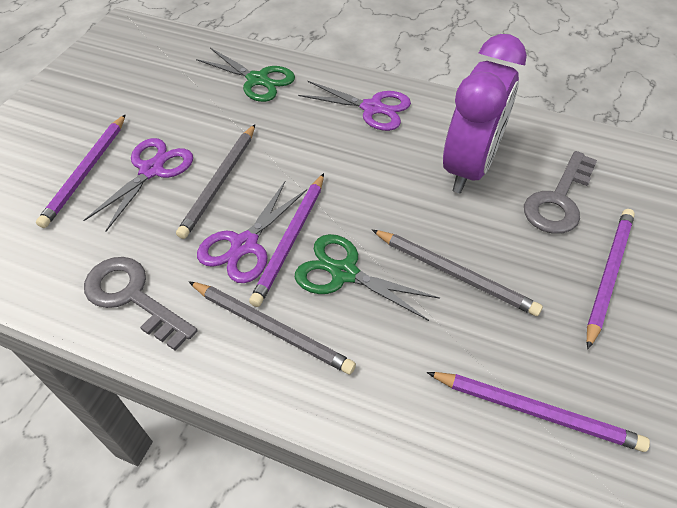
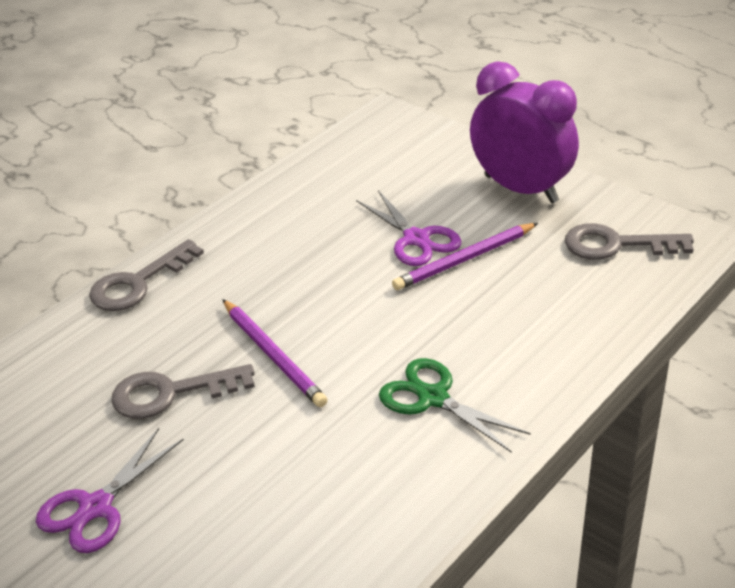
green scissors: 2 -> 1
grey key: 2 -> 3
grey pencil: 3 -> 0
purple pencil: 4 -> 2
purple scissors: 3 -> 2

